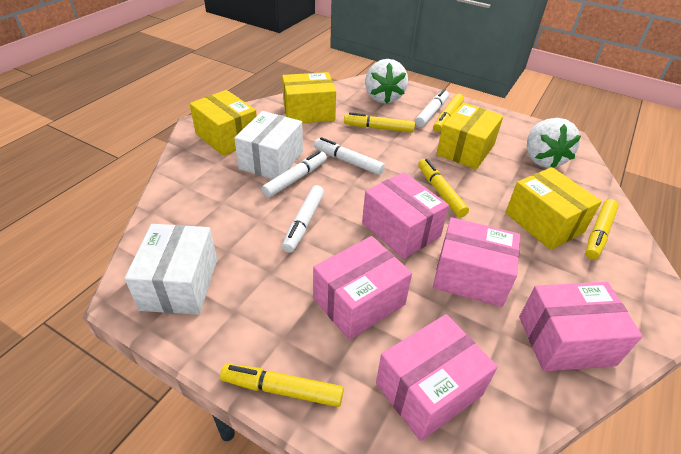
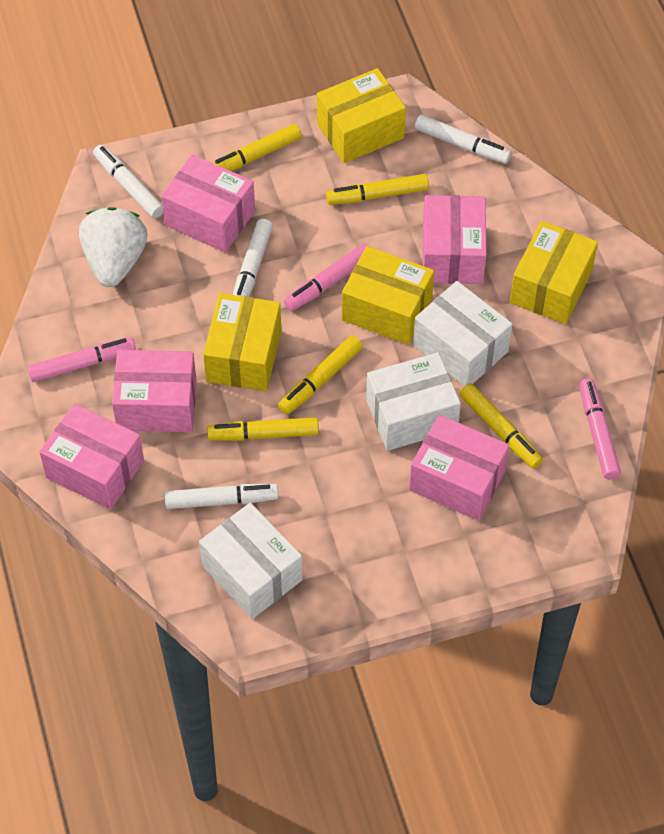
pink marker: 0 -> 3
white box: 2 -> 3
white strawberry: 2 -> 1

